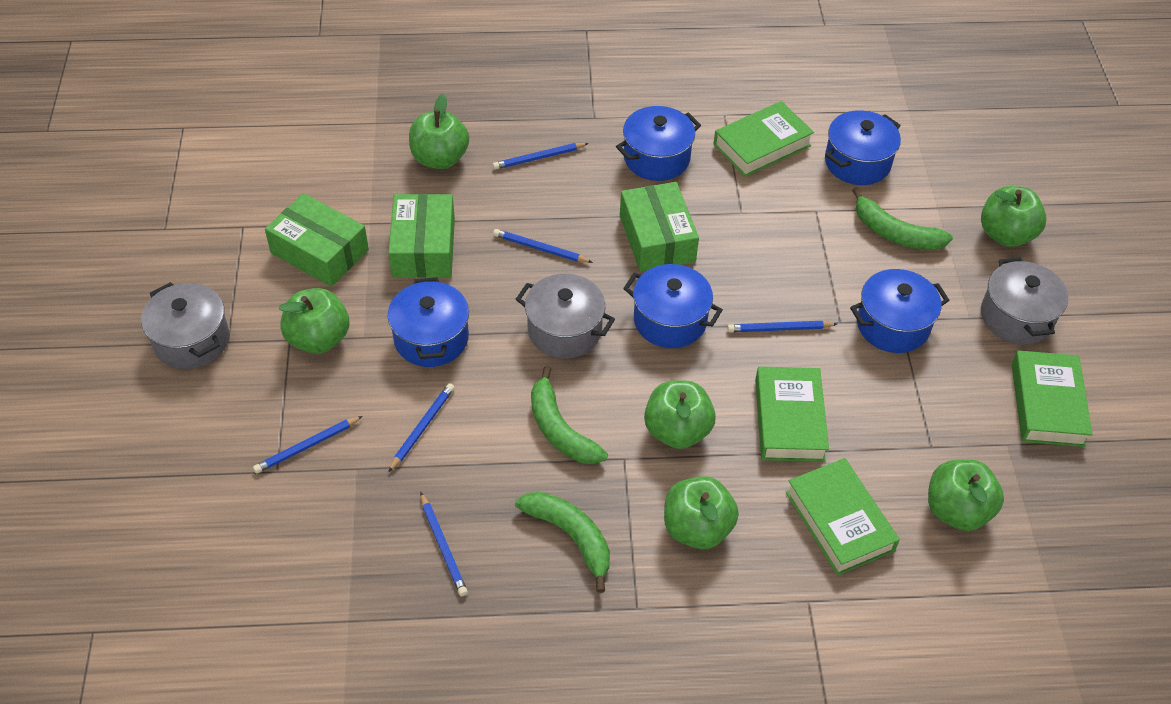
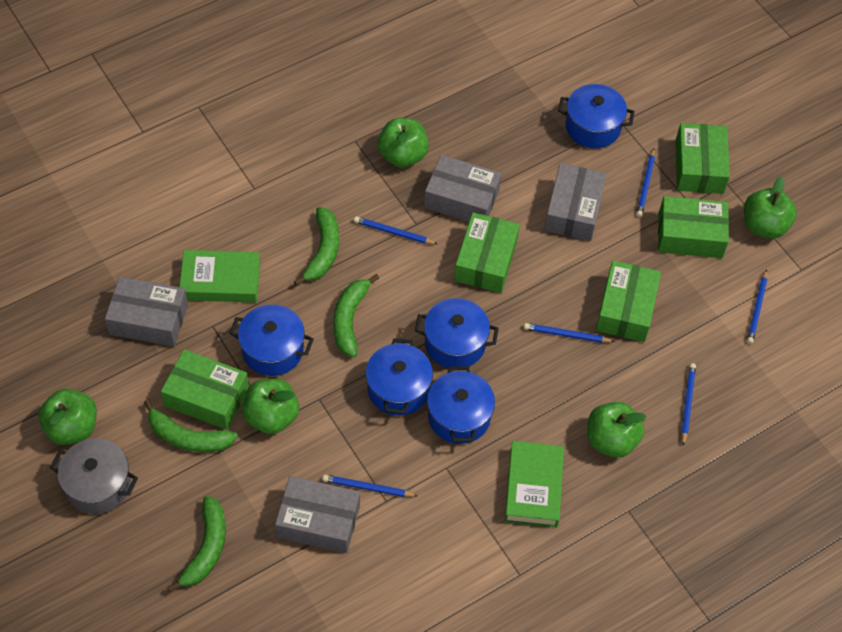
green apple: 6 -> 5
green banana: 3 -> 4
green book: 4 -> 2
green box: 3 -> 5
grey box: 0 -> 4
grey pot: 3 -> 1

